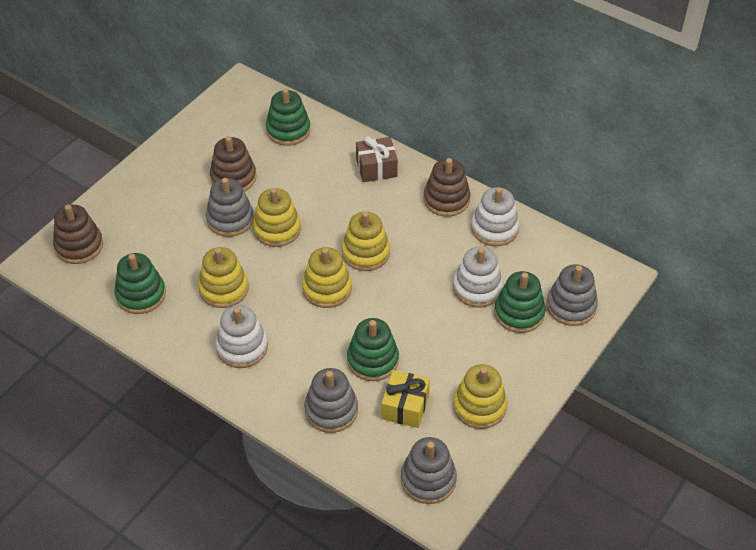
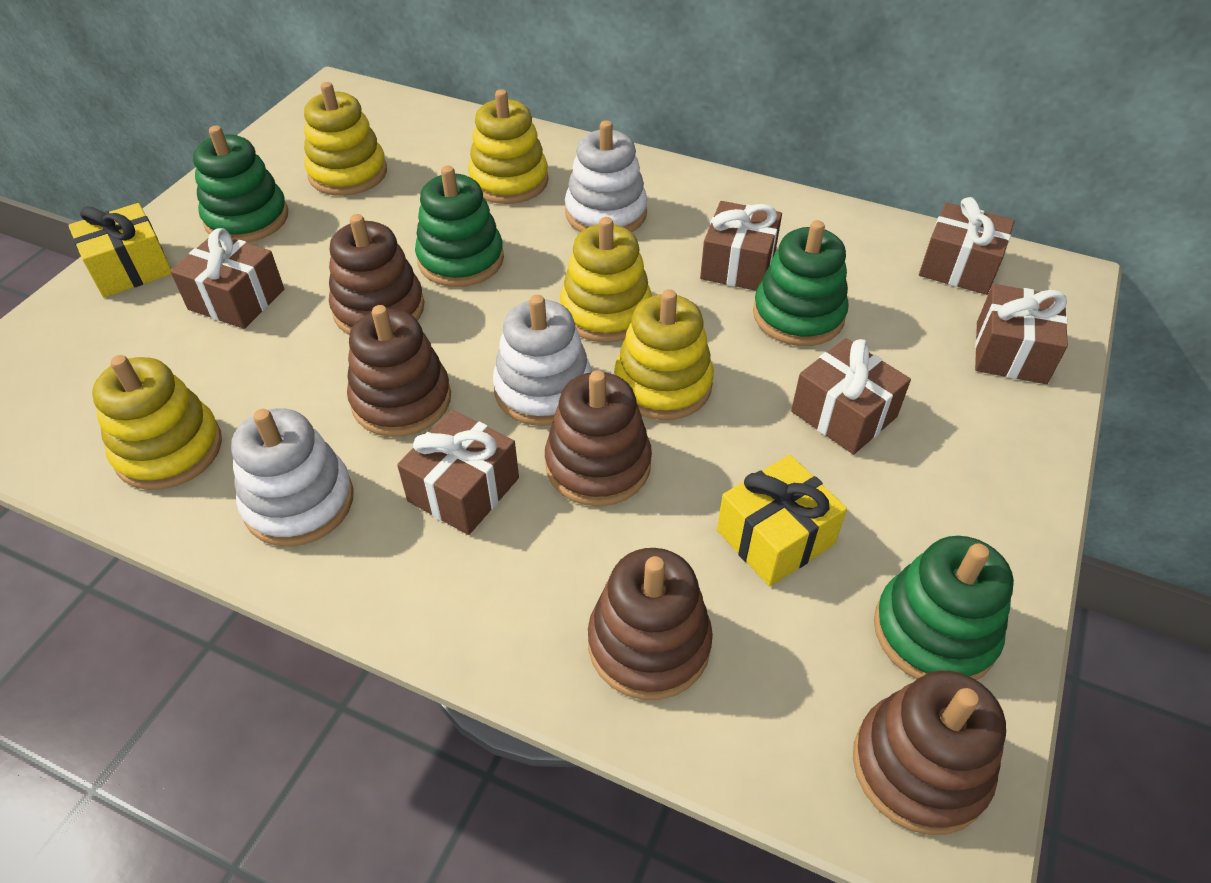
brown gift: 1 -> 6
brown stacking toy: 3 -> 5
grey stacking toy: 4 -> 0
yellow gift: 1 -> 2

